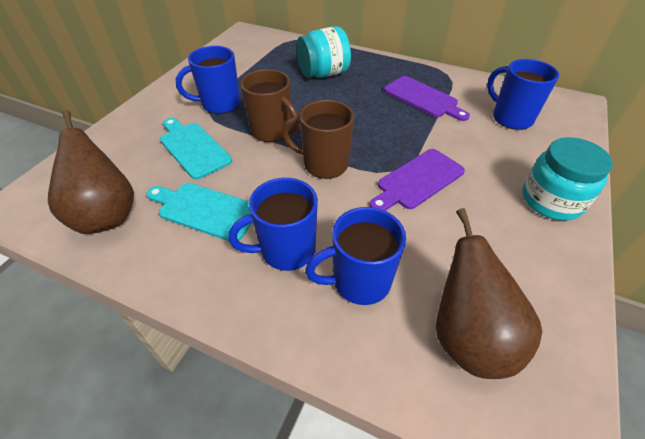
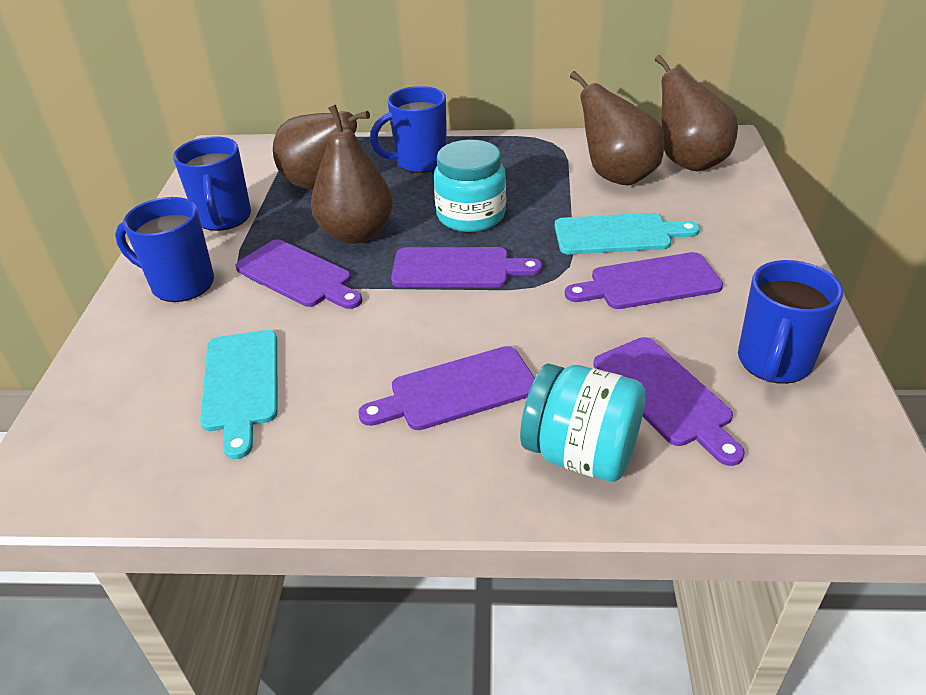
brown mug: 2 -> 0
brown pear: 2 -> 4
purple cutting board: 2 -> 5

